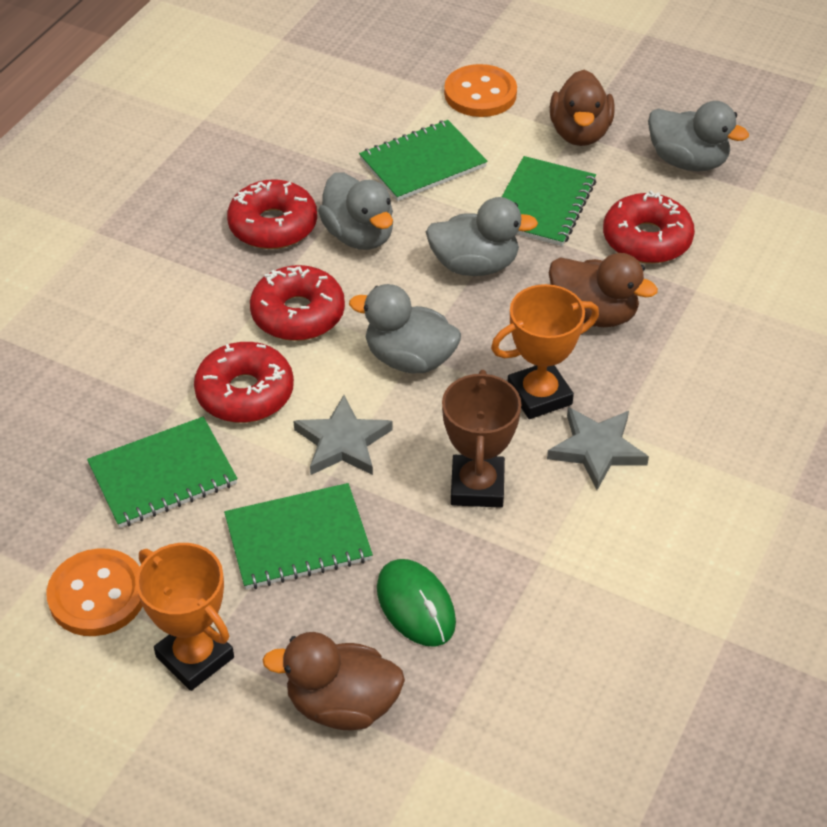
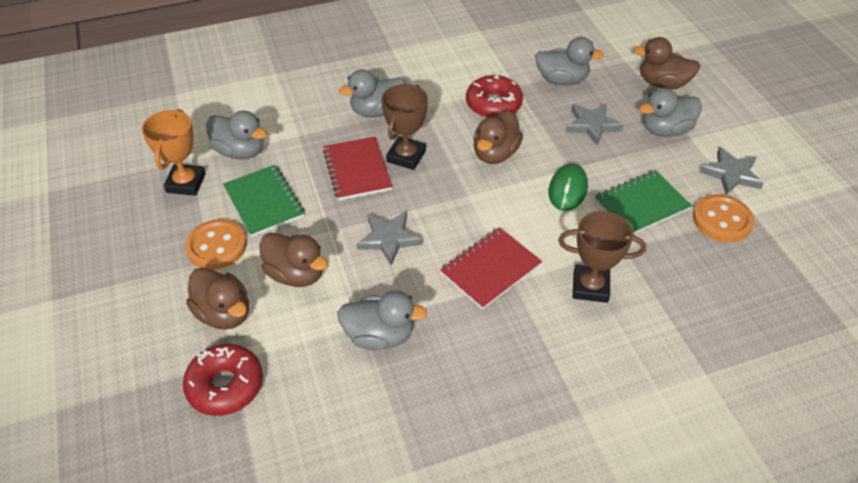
brown duck: 3 -> 4
brown trophy: 1 -> 2
green notebook: 4 -> 2
grey duck: 4 -> 5
grey star: 2 -> 3
orange trophy: 2 -> 1
red donut: 4 -> 2
red notebook: 0 -> 2

